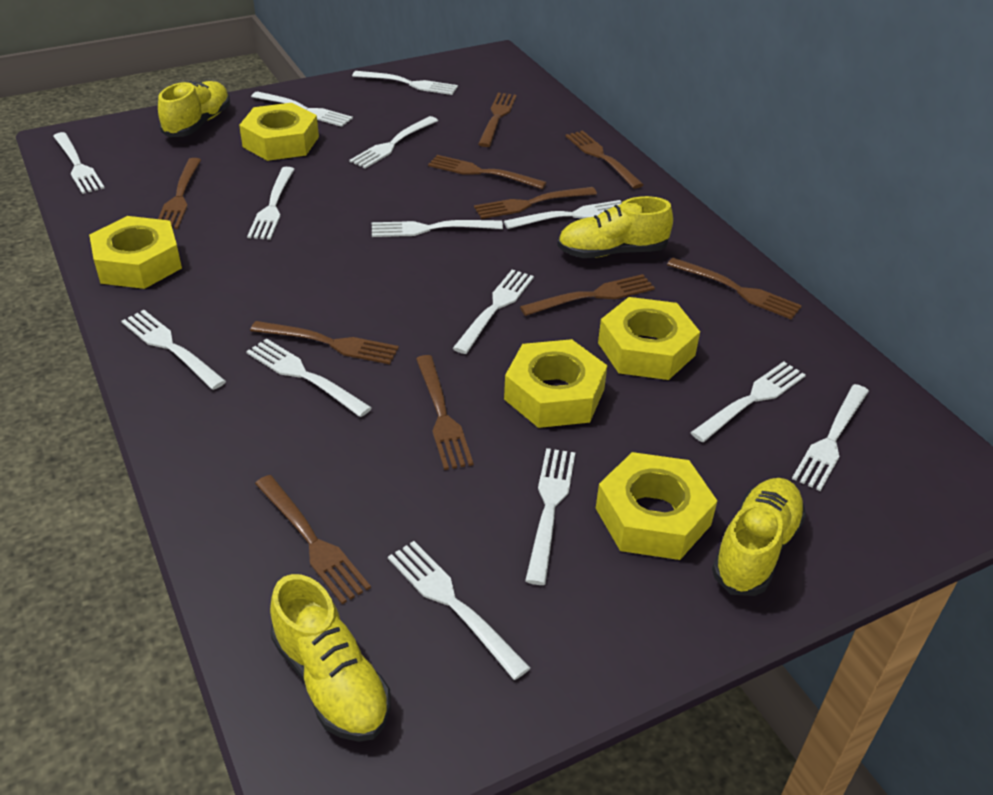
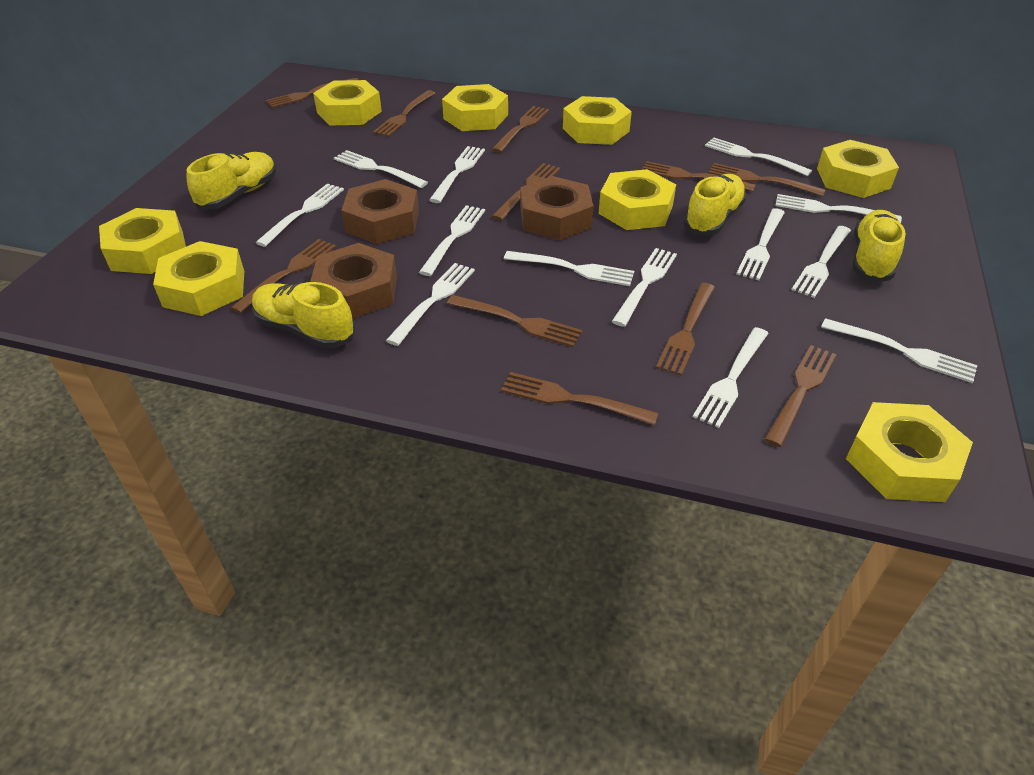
brown fork: 10 -> 11
brown nut: 0 -> 3
white fork: 14 -> 13
yellow nut: 5 -> 8

